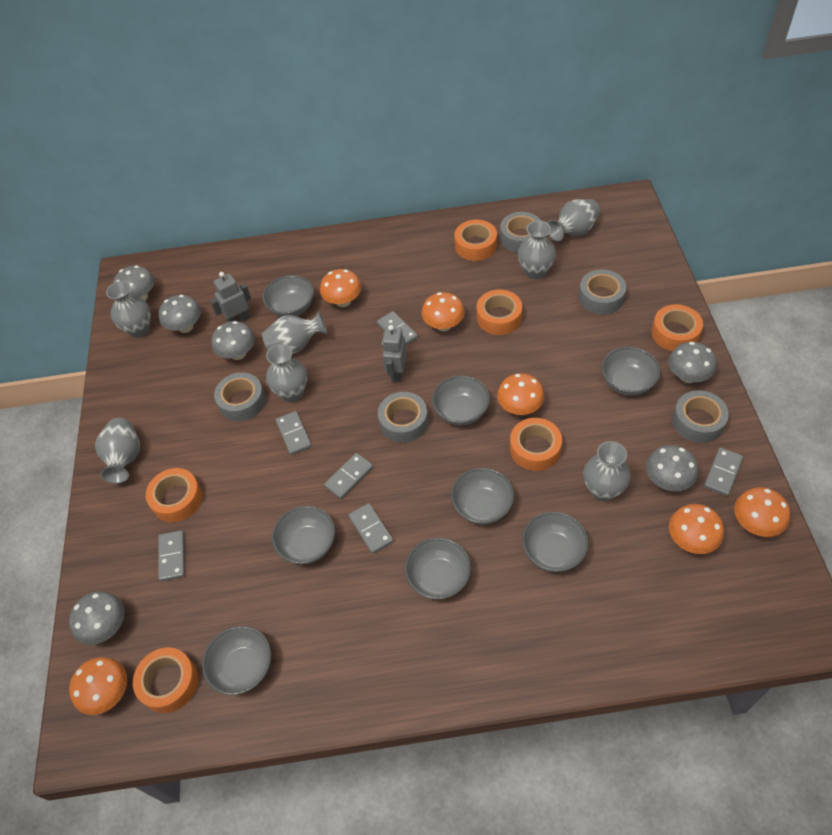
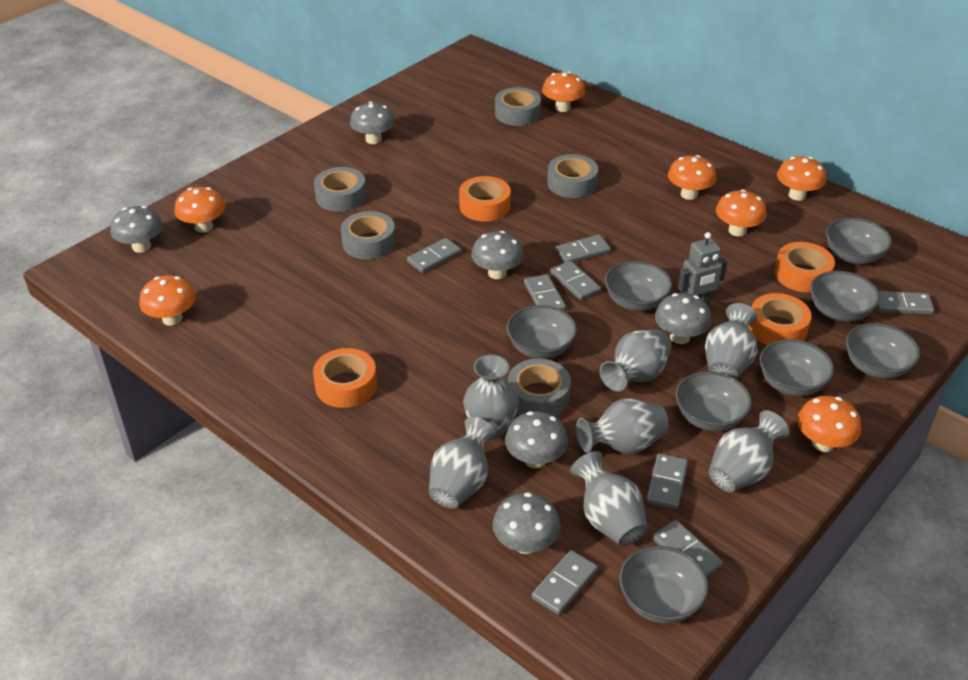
grey domino: 6 -> 8
grey robot: 2 -> 1
orange mushroom: 6 -> 7
orange tape: 6 -> 4

